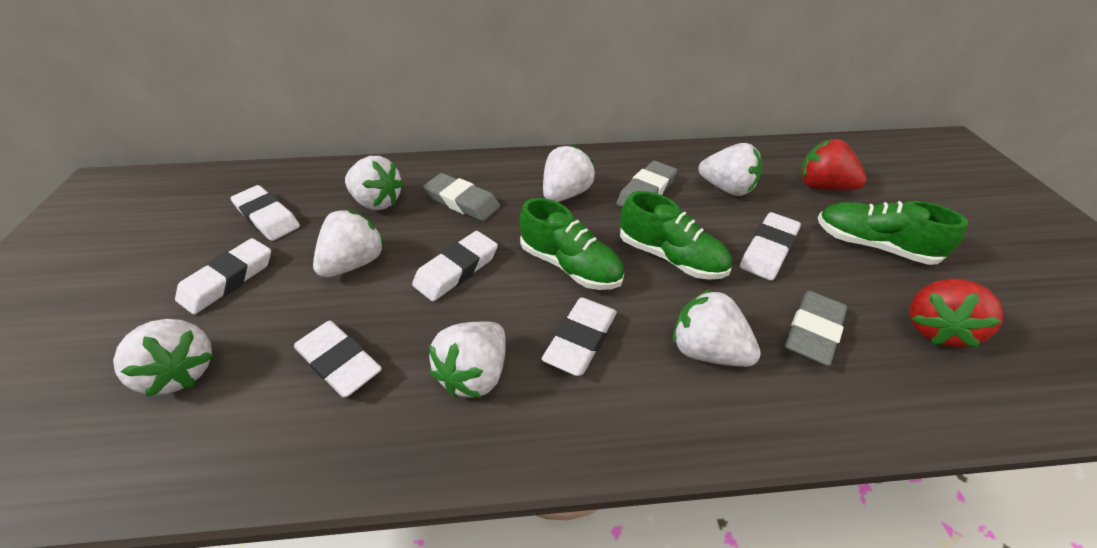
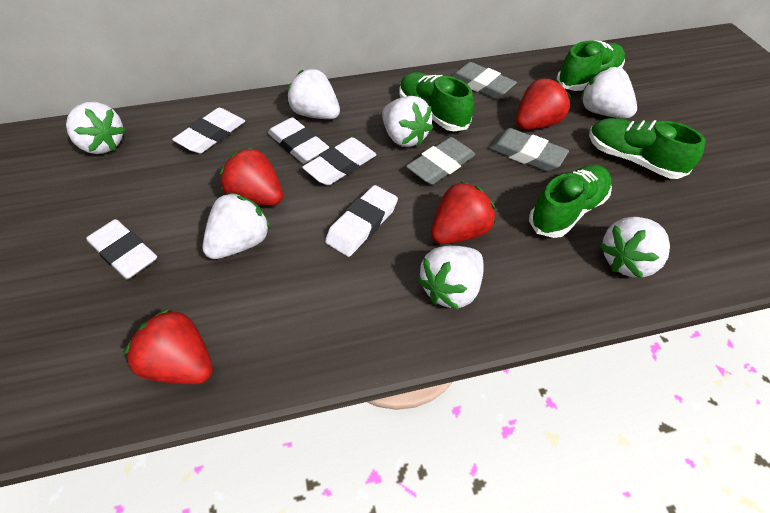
green shoe: 3 -> 4
red strawberry: 2 -> 4
white eraser: 6 -> 5

